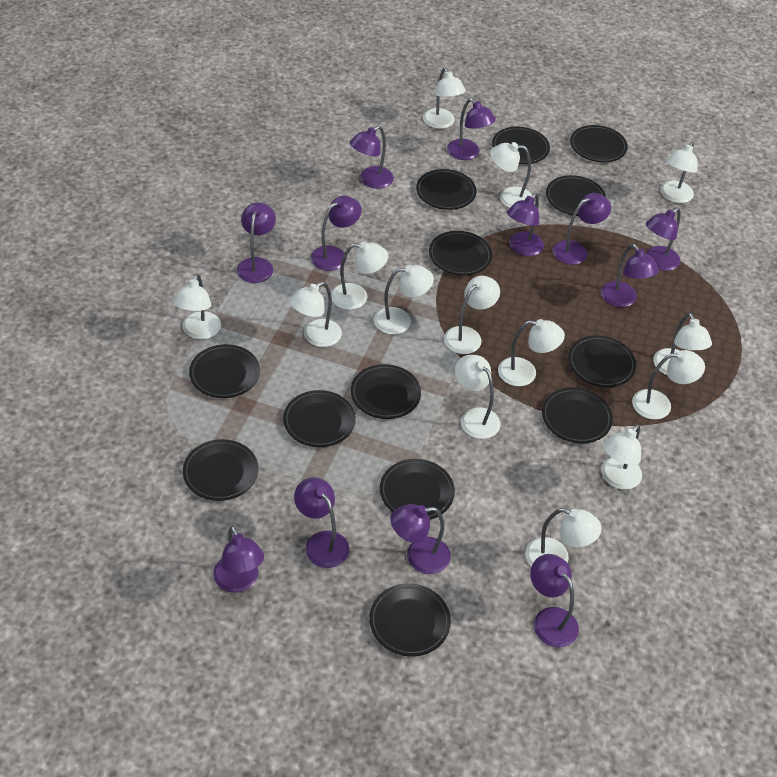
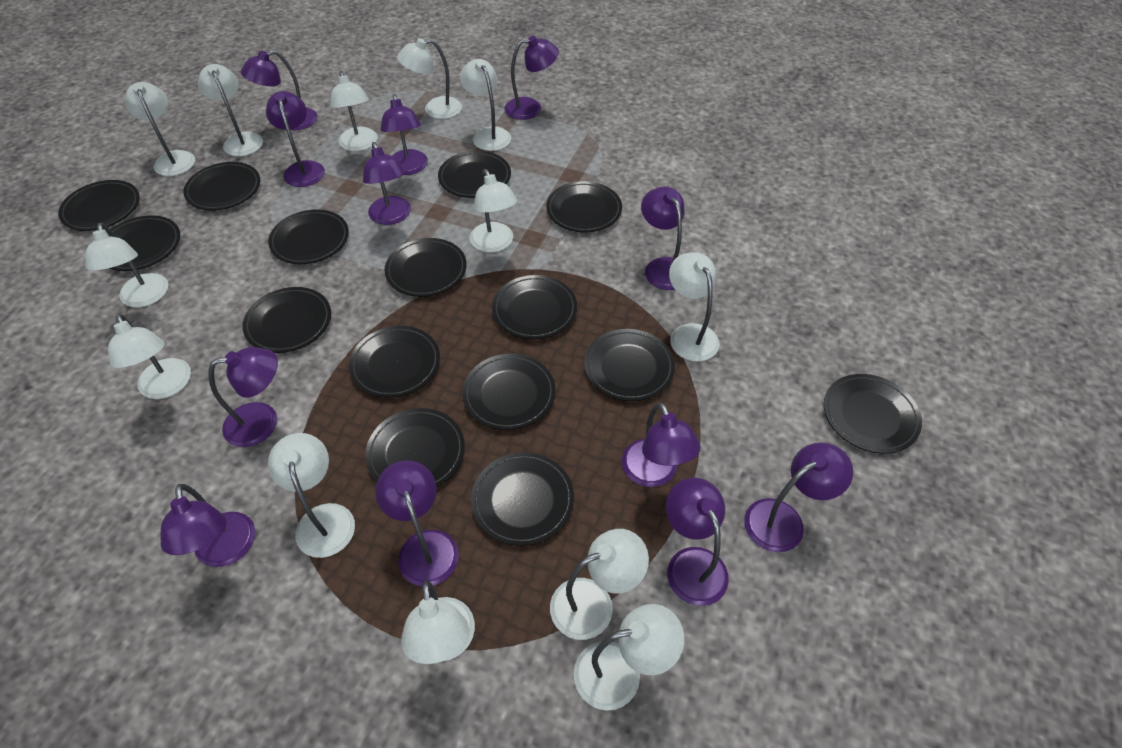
black plate: 13 -> 15
white lamp: 14 -> 13

